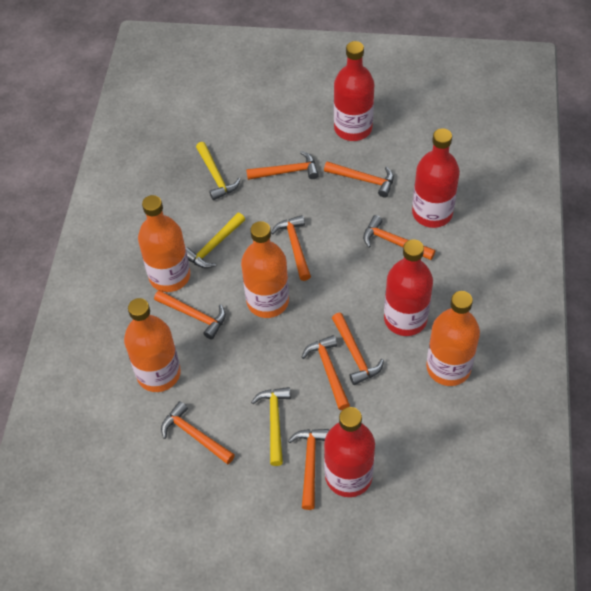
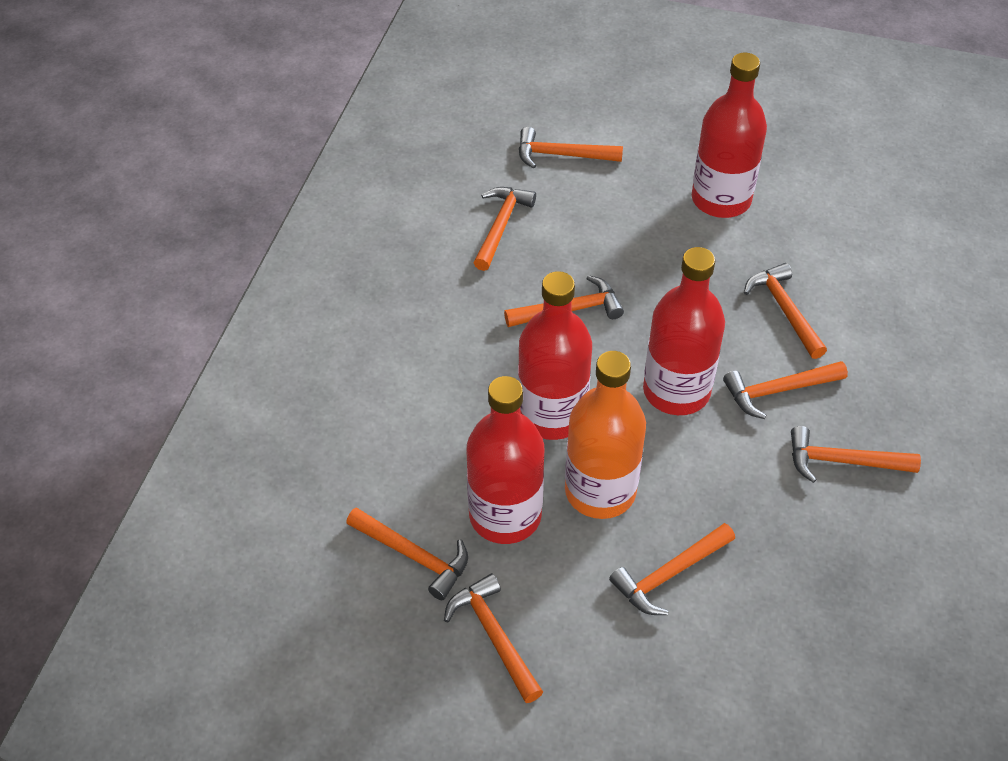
orange bottle: 4 -> 1
yellow hammer: 3 -> 0

